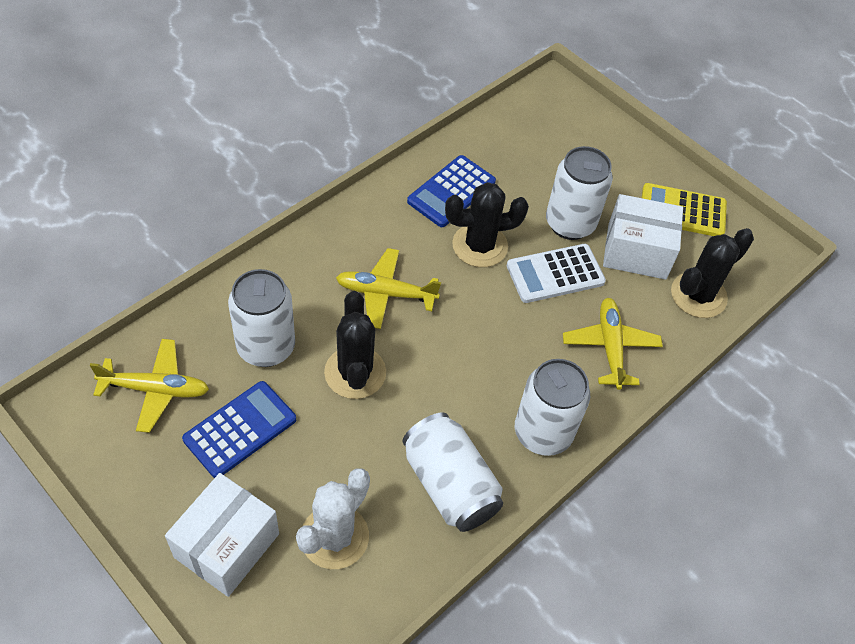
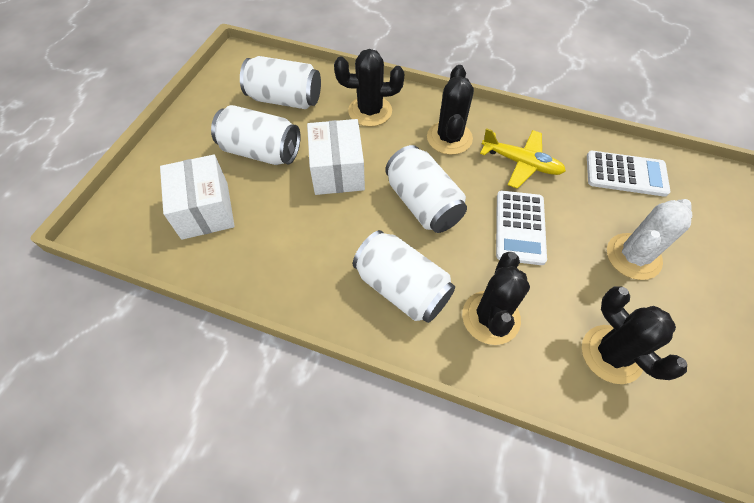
black cactus: 3 -> 4
blue calculator: 2 -> 0
white calculator: 1 -> 2
yellow calculator: 1 -> 0
yellow plane: 3 -> 1

